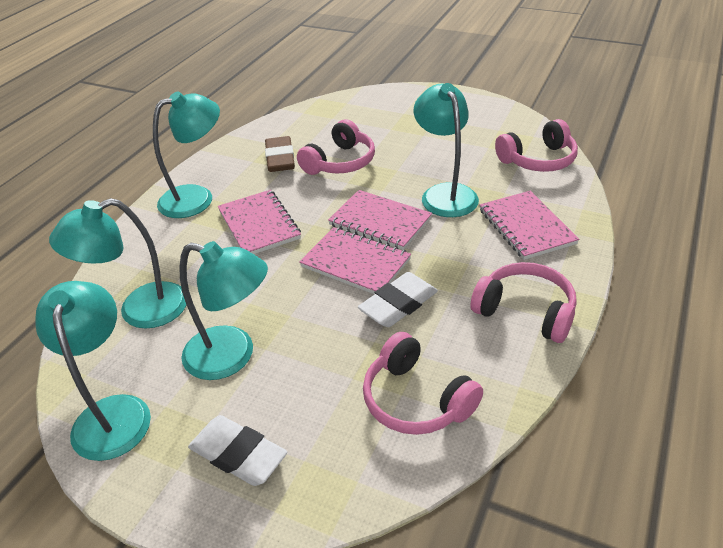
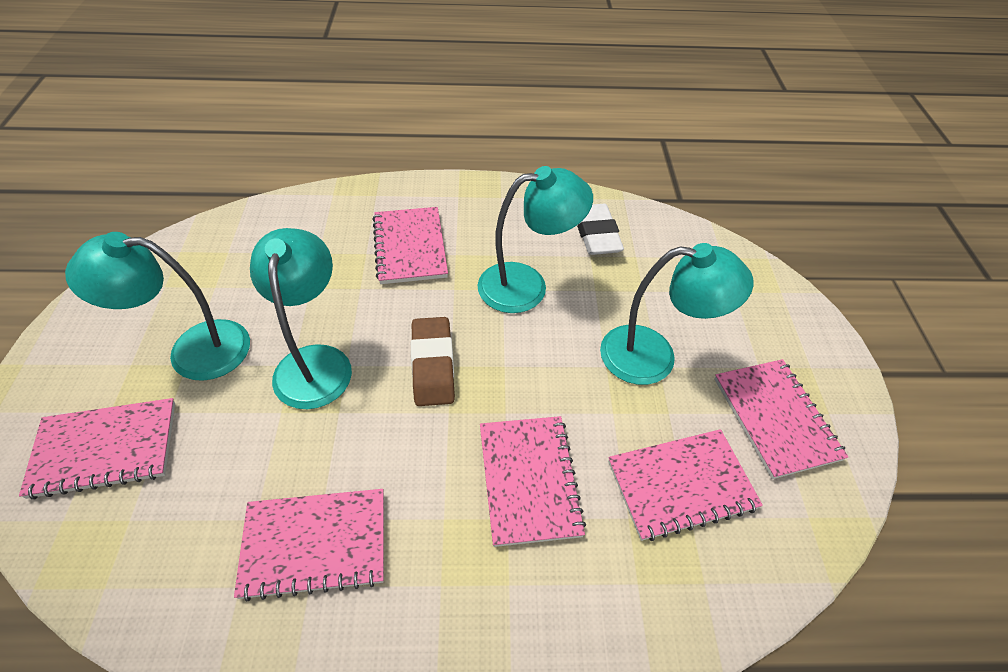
pink headphones: 4 -> 0
pink notebook: 4 -> 6
turquoise lamp: 5 -> 4
white eraser: 2 -> 1

